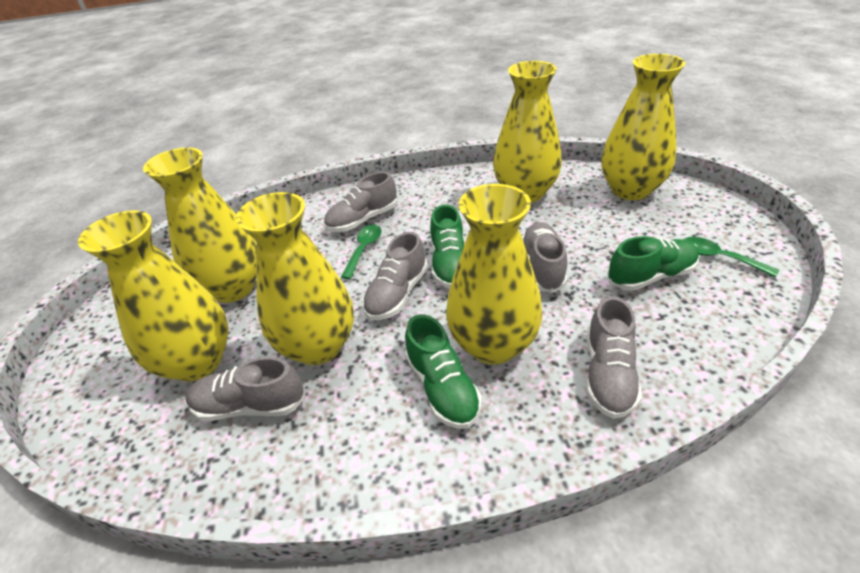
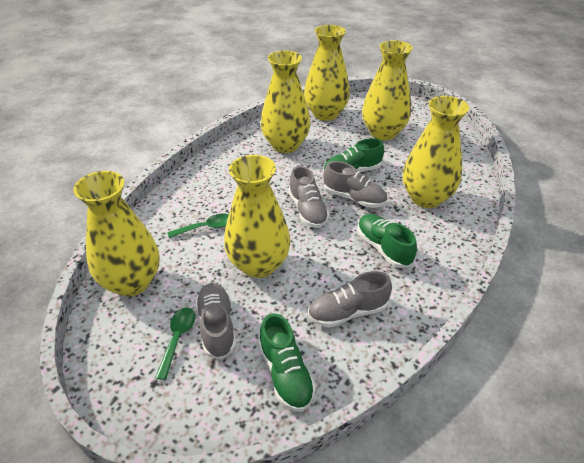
grey shoe: 5 -> 4

